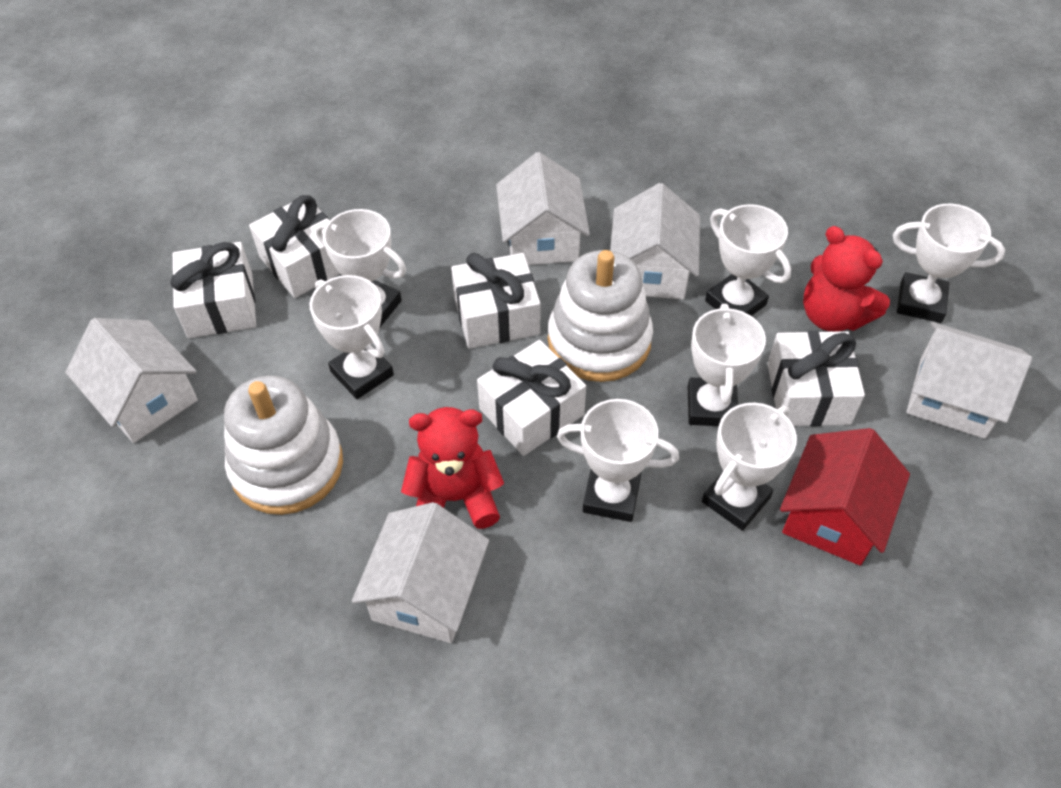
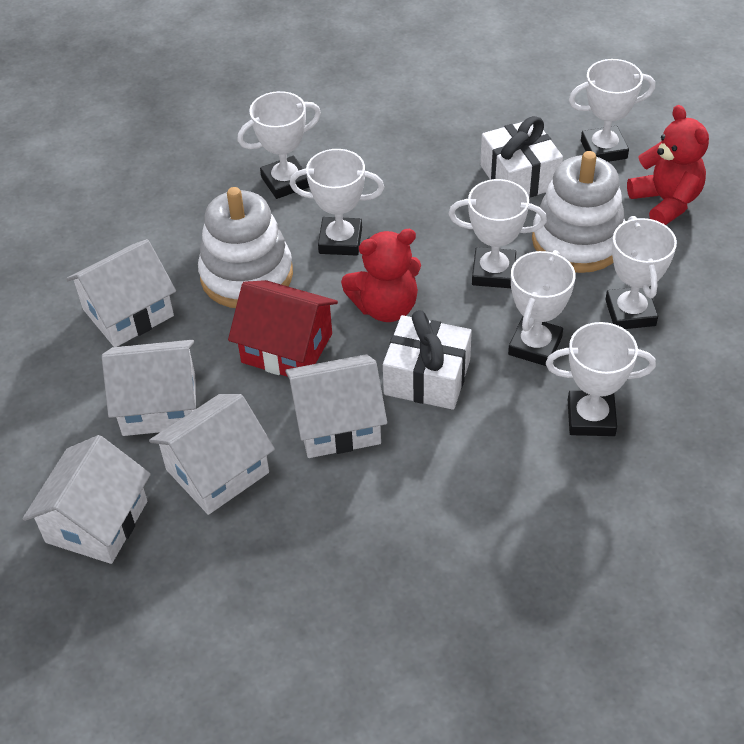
white gift: 5 -> 2

